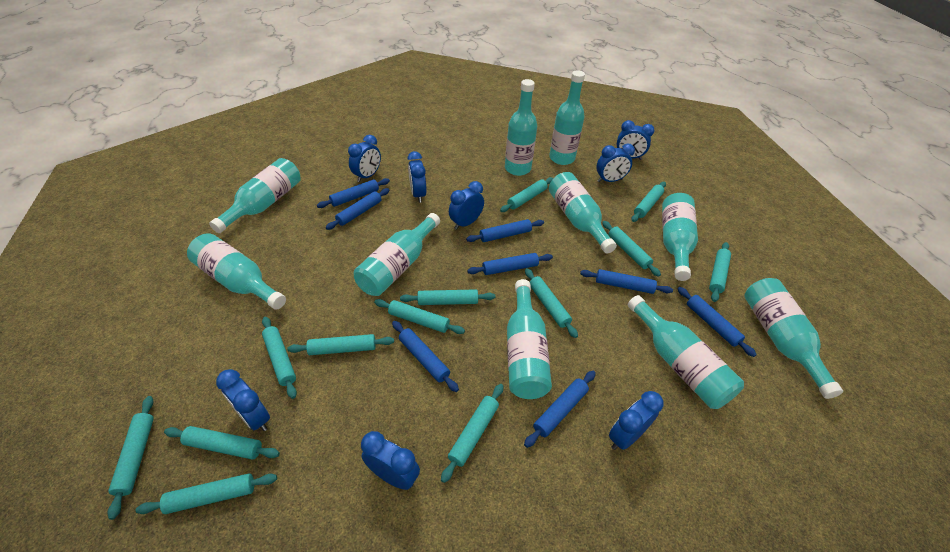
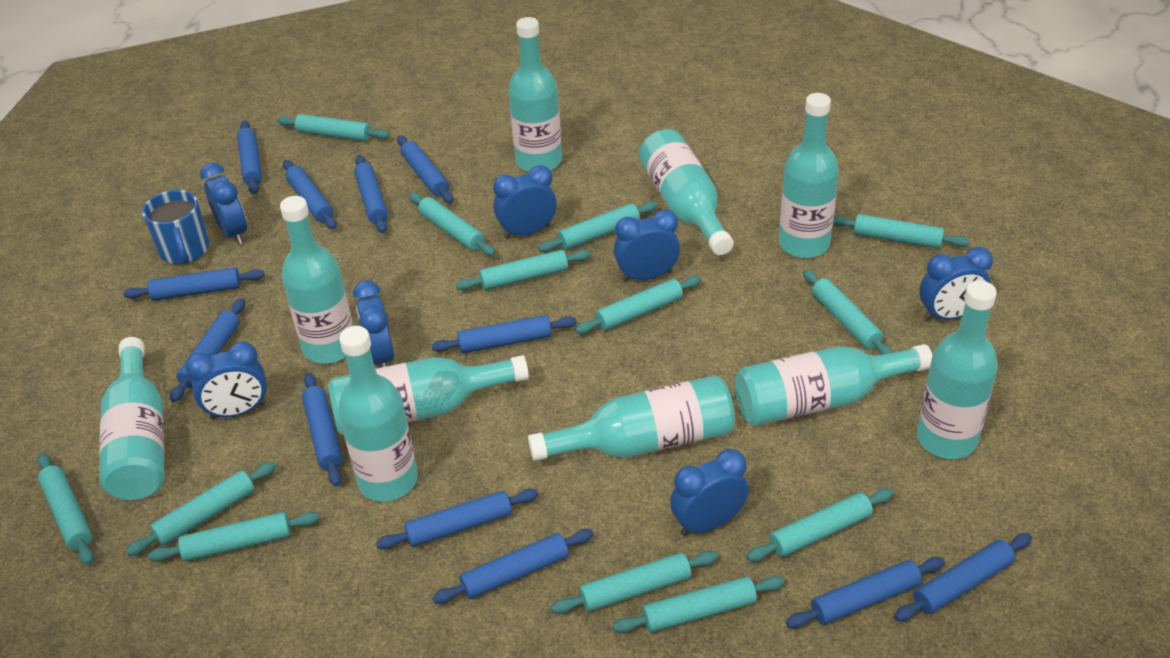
blue clock: 8 -> 7
blue mug: 0 -> 1
blue rolling pin: 8 -> 12

